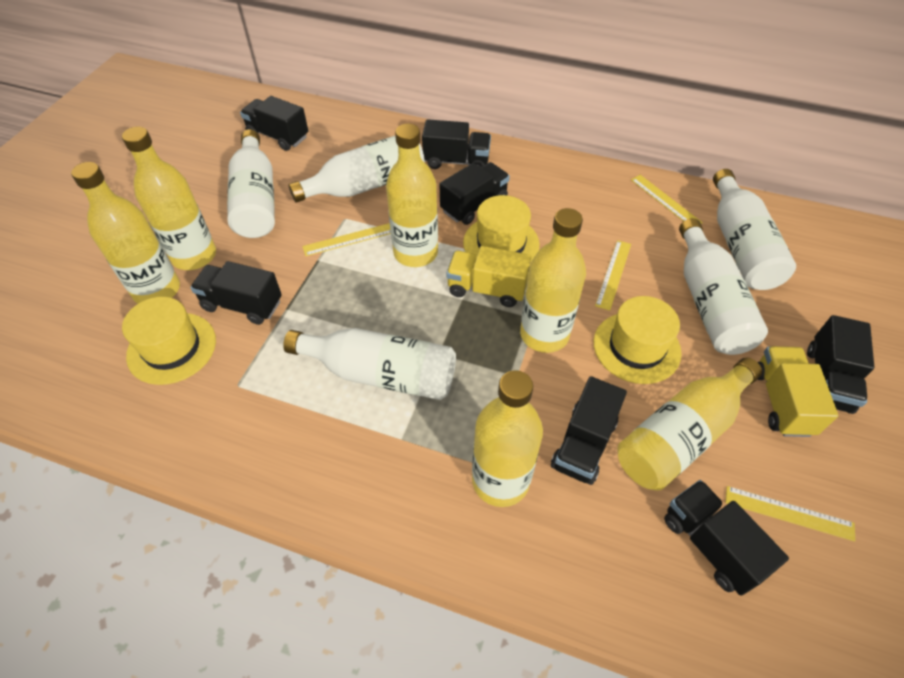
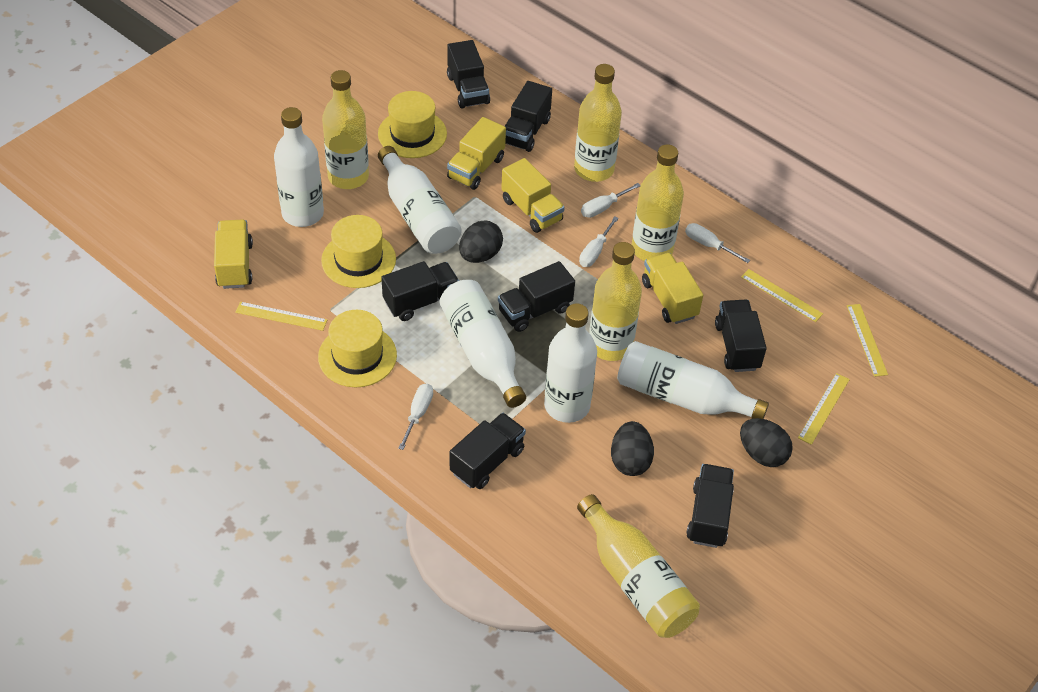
black egg: 0 -> 3
white screwdriver: 0 -> 4
yellow bottle: 6 -> 5
yellow truck: 2 -> 4

